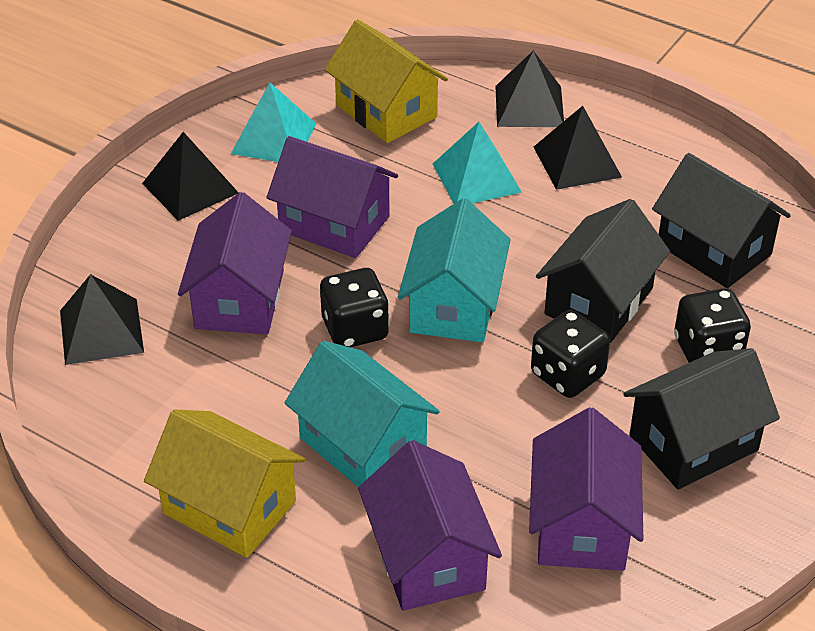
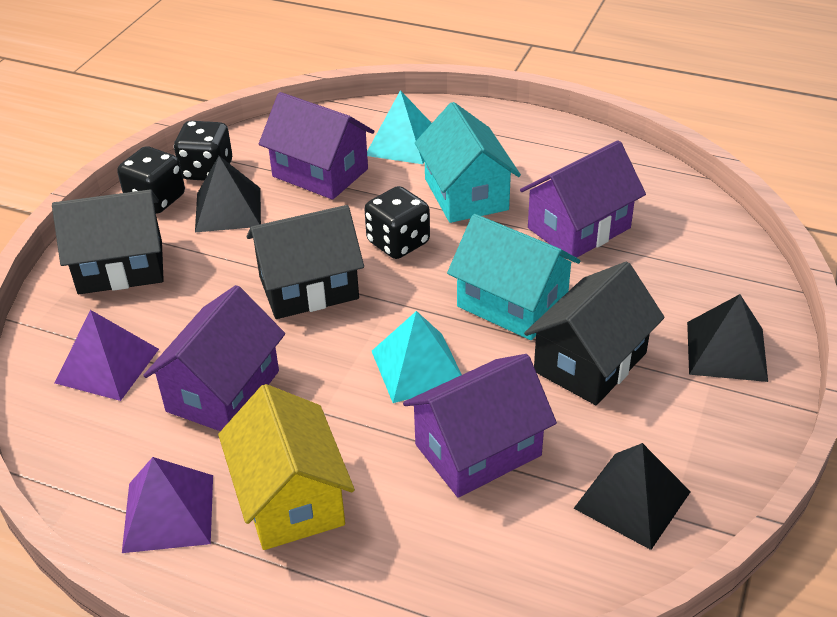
black pyramid: 4 -> 3
purple pyramid: 0 -> 2
yellow house: 2 -> 1

